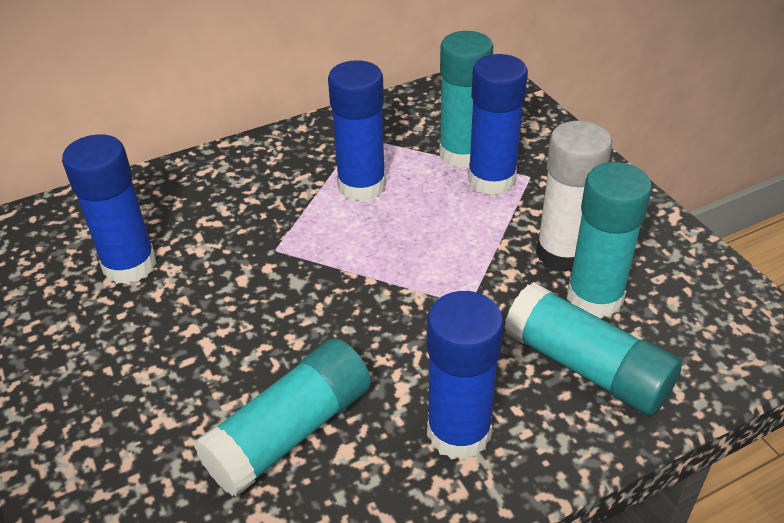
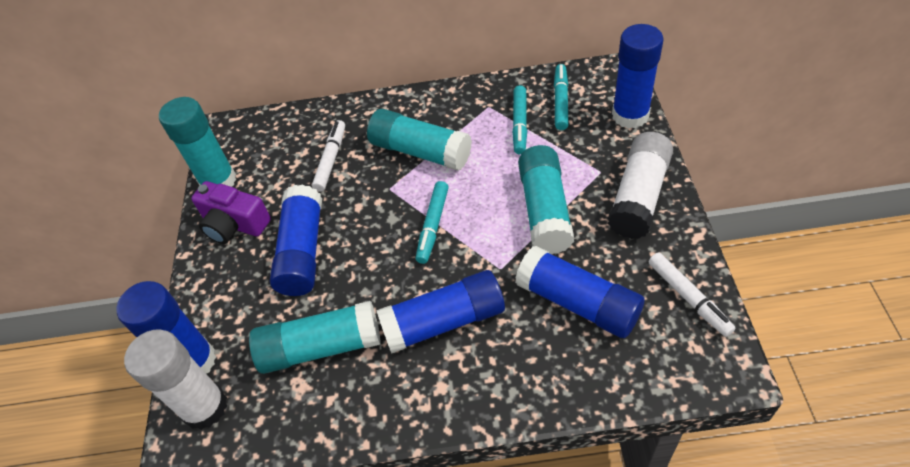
blue glue stick: 4 -> 5
purple camera: 0 -> 1
turquoise marker: 0 -> 3
white glue stick: 1 -> 2
white marker: 0 -> 2

